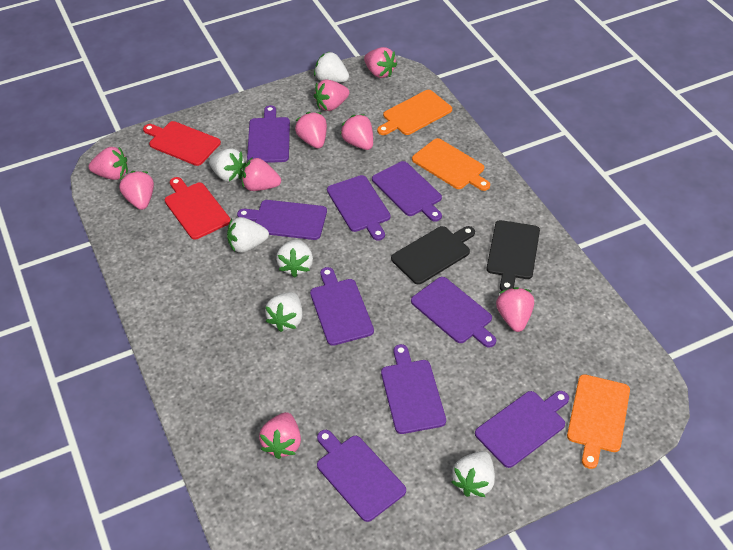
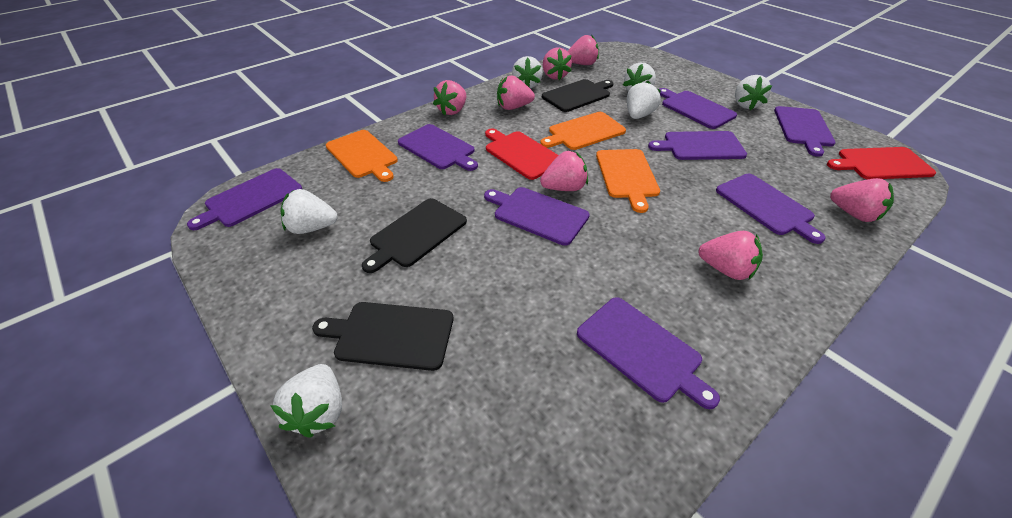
black cutting board: 2 -> 3
pink strawberry: 9 -> 7
purple cutting board: 9 -> 8

